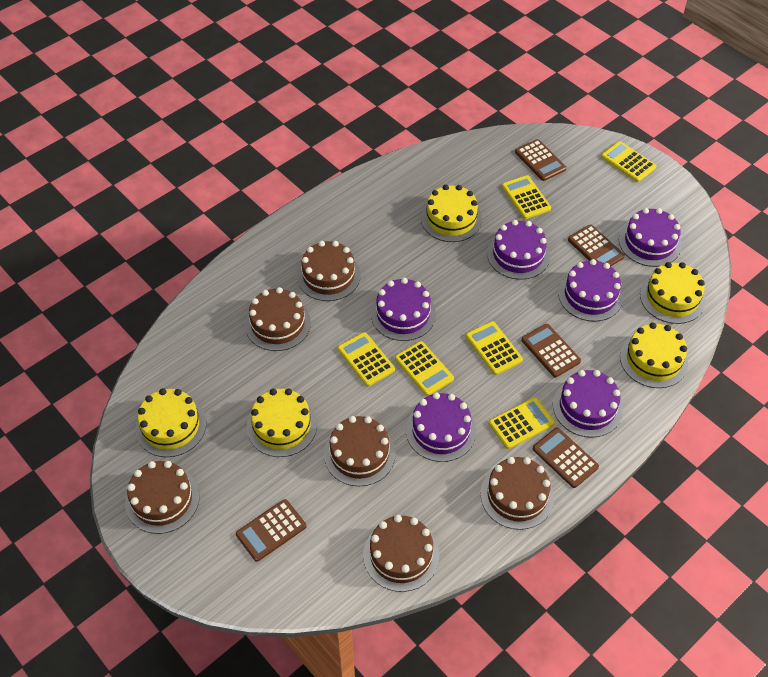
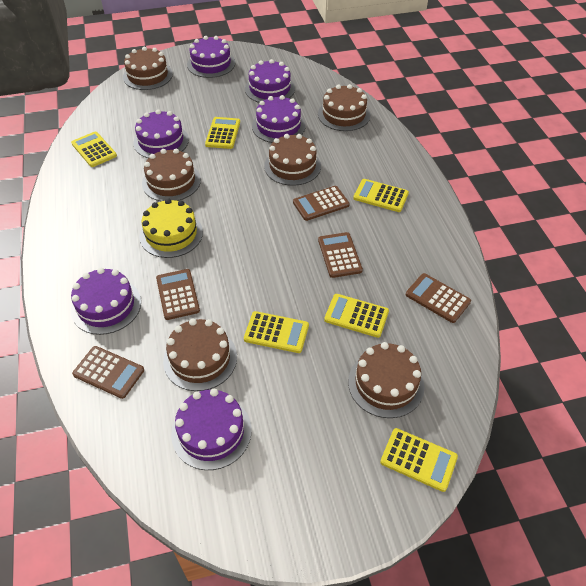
yellow cake: 5 -> 1

